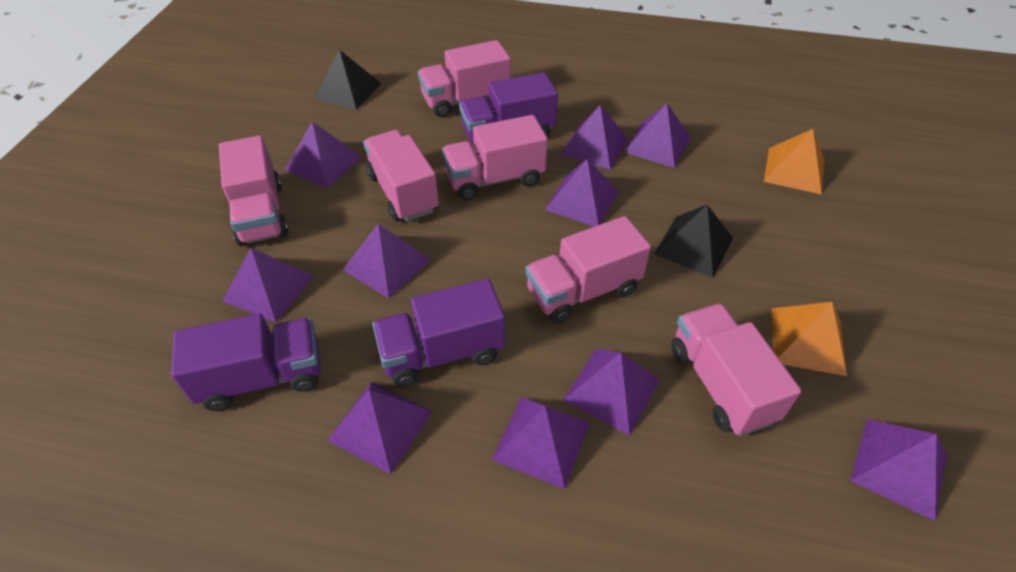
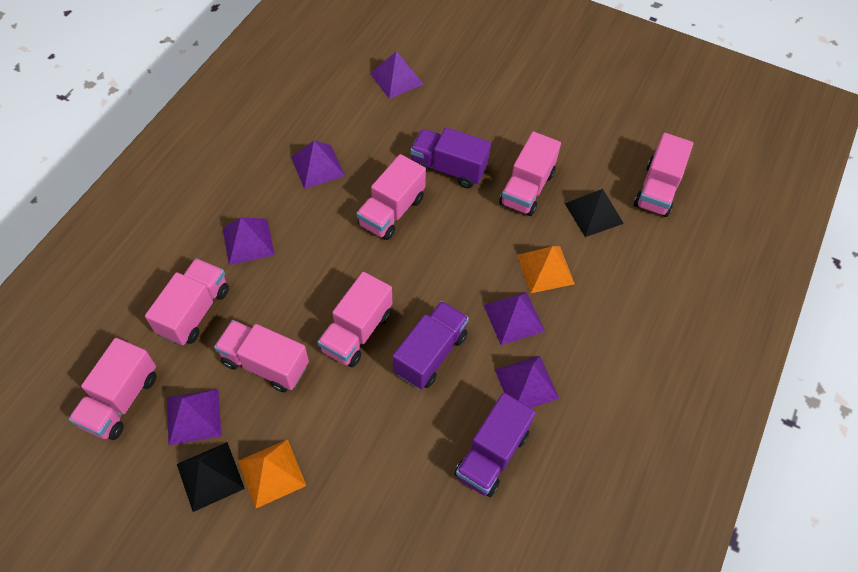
pink truck: 6 -> 7
purple pyramid: 10 -> 6

